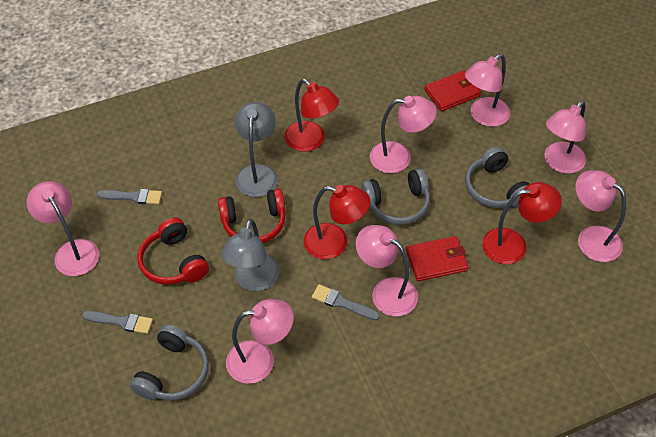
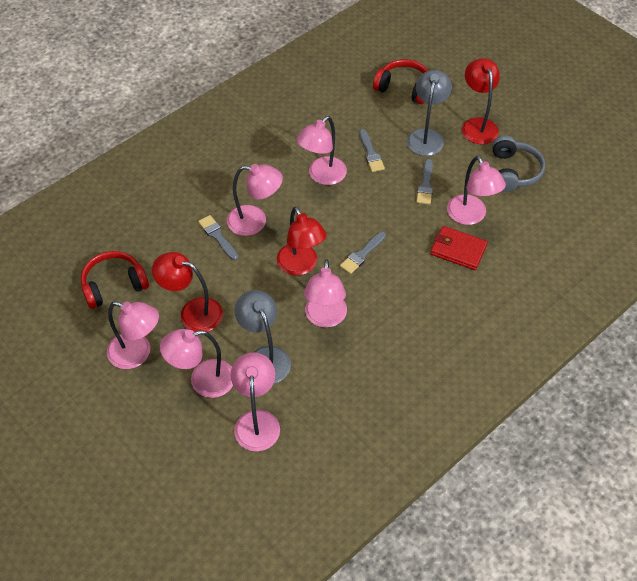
grey brush: 3 -> 4
grey headphones: 3 -> 1
red wallet: 2 -> 1

